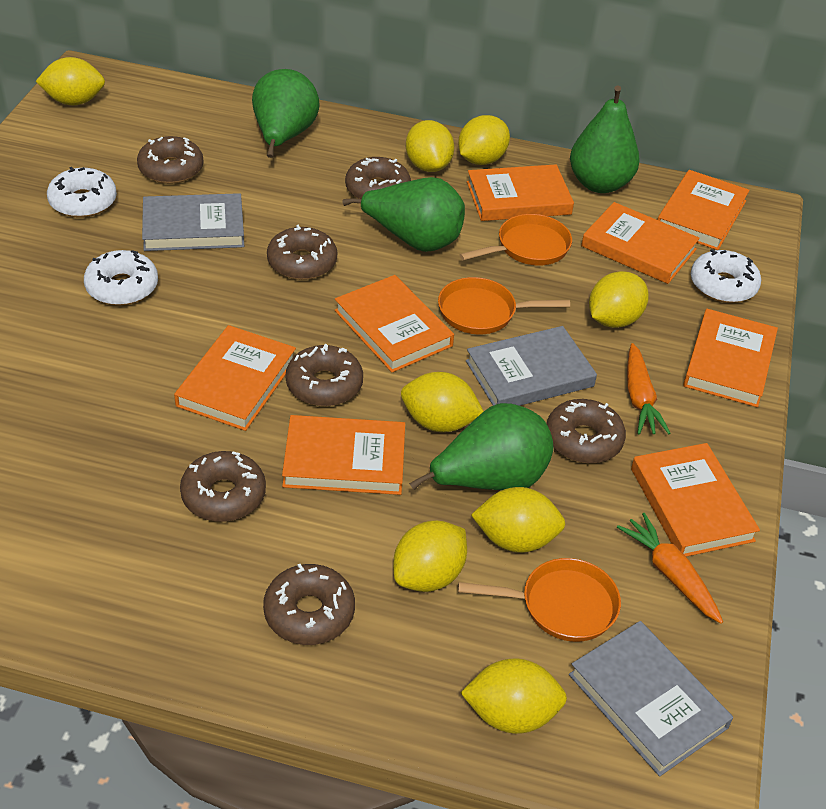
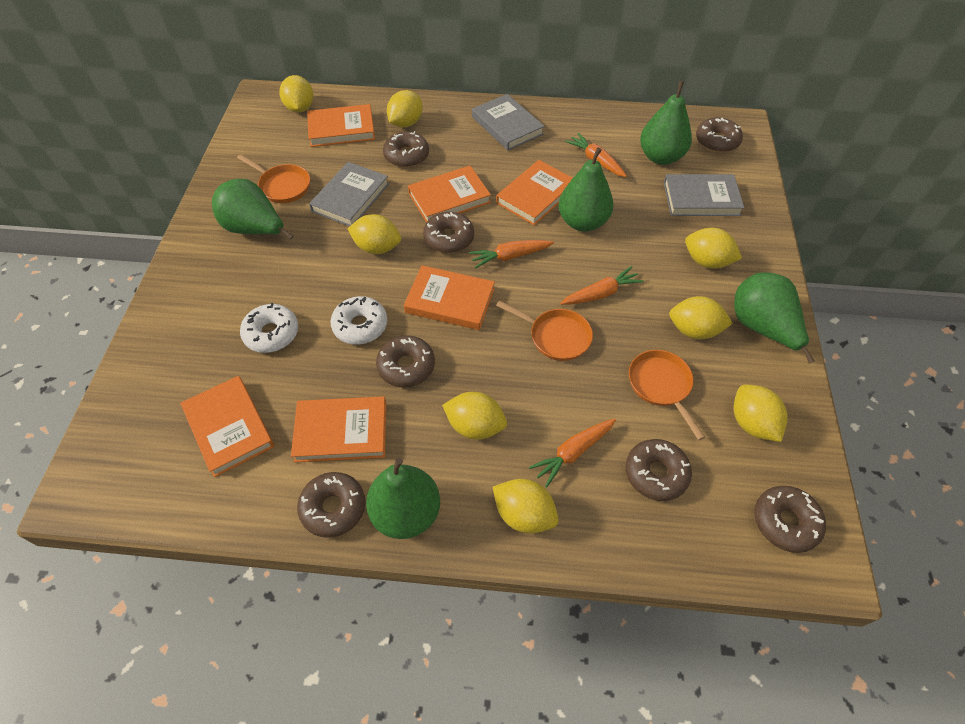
green pear: 4 -> 5
orange book: 8 -> 6
orange carrot: 2 -> 4
white donut: 3 -> 2

